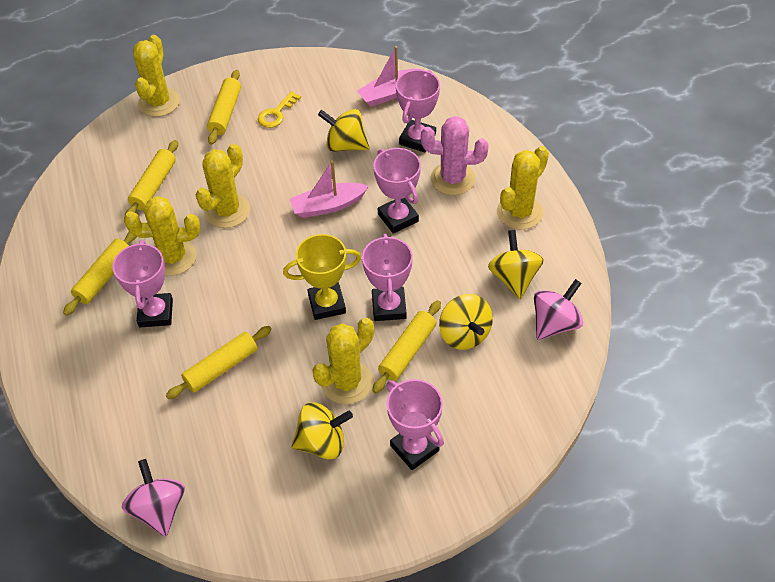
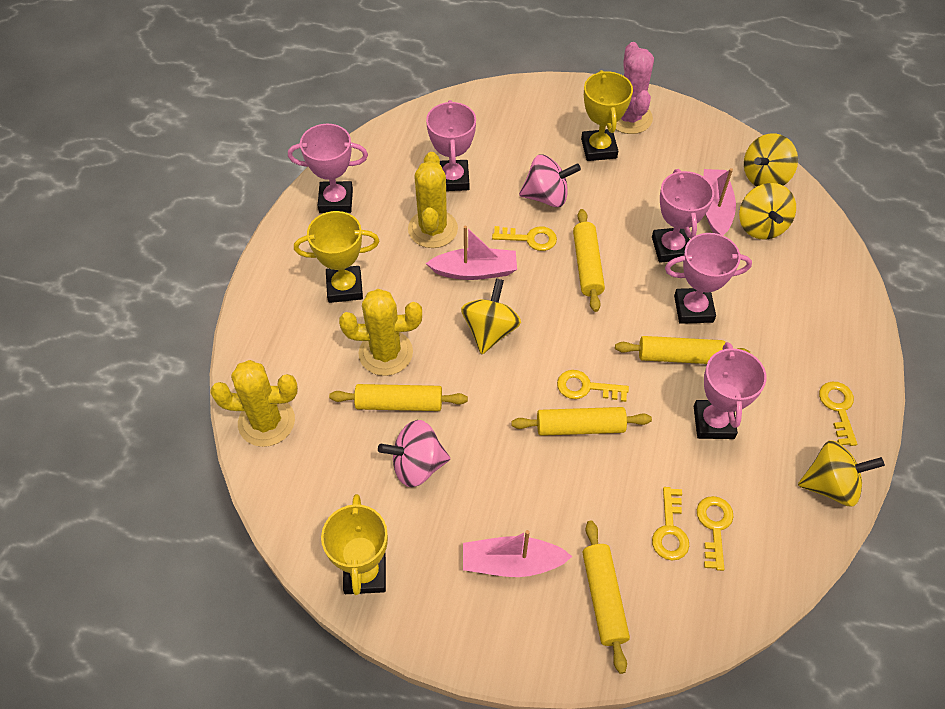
pink boat: 2 -> 3
yellow cactus: 5 -> 3
yellow key: 1 -> 5
yellow trophy: 1 -> 3

